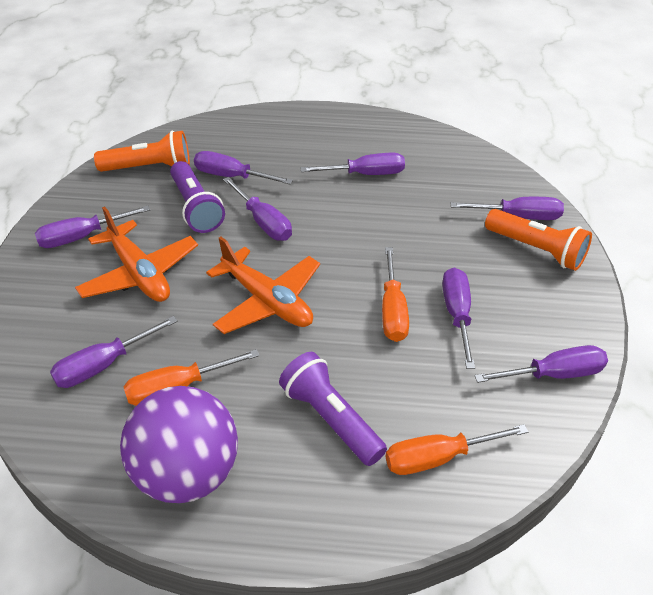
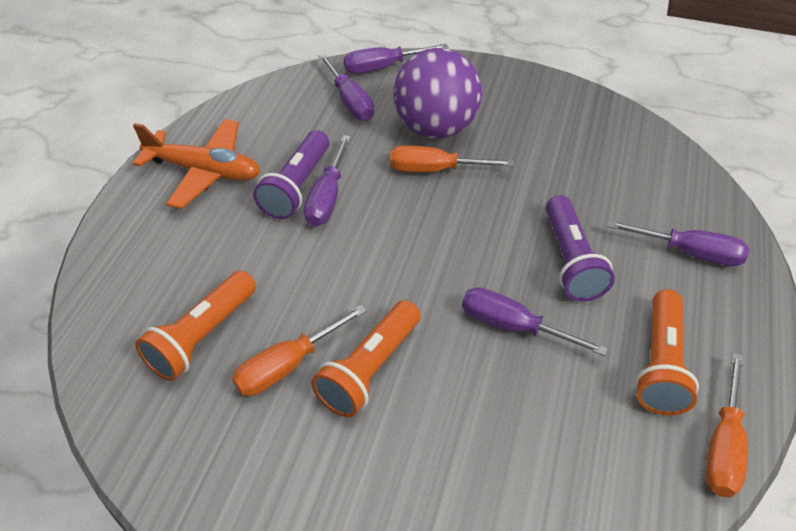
orange flashlight: 2 -> 3
orange plane: 2 -> 1
purple screwdriver: 8 -> 5

